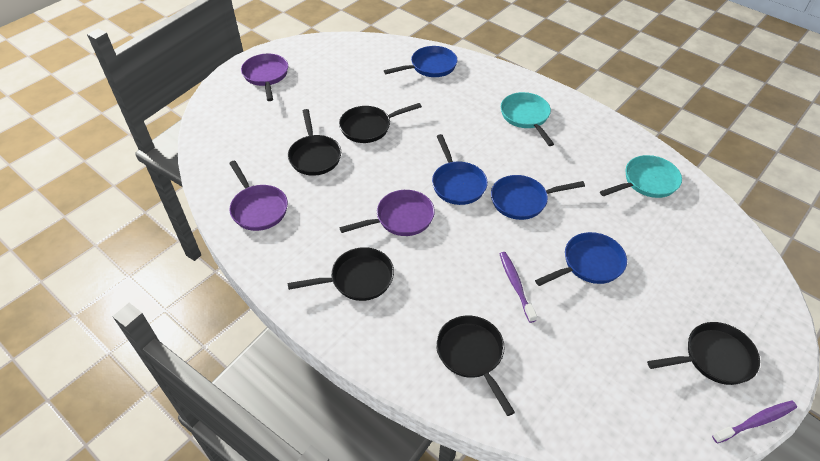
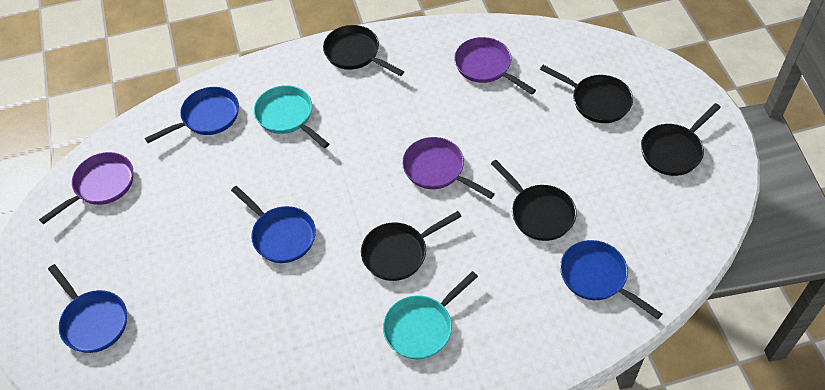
purple toothbrush: 2 -> 0

